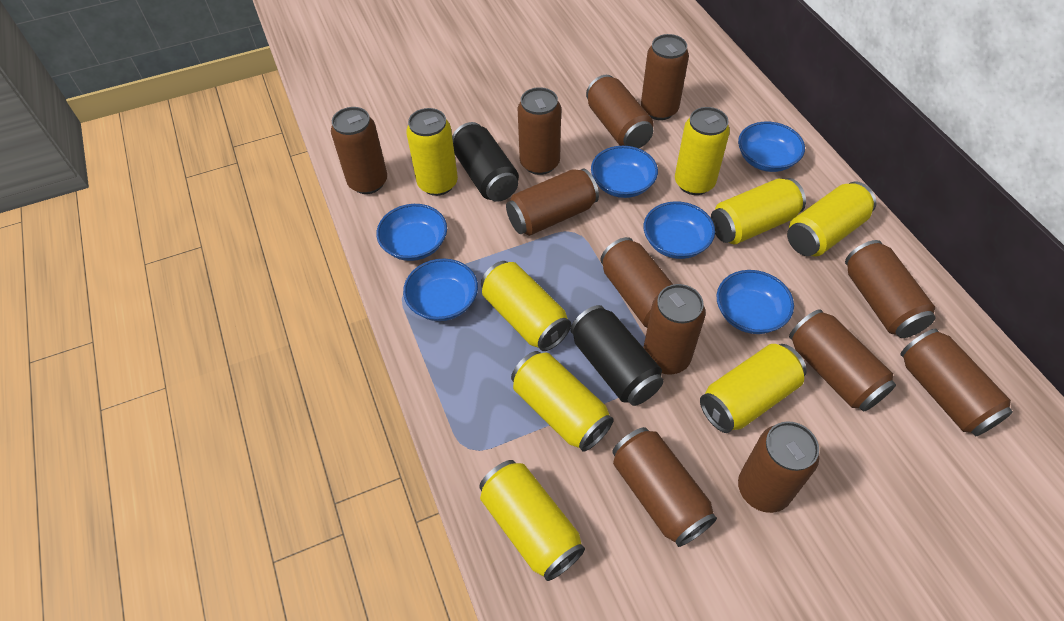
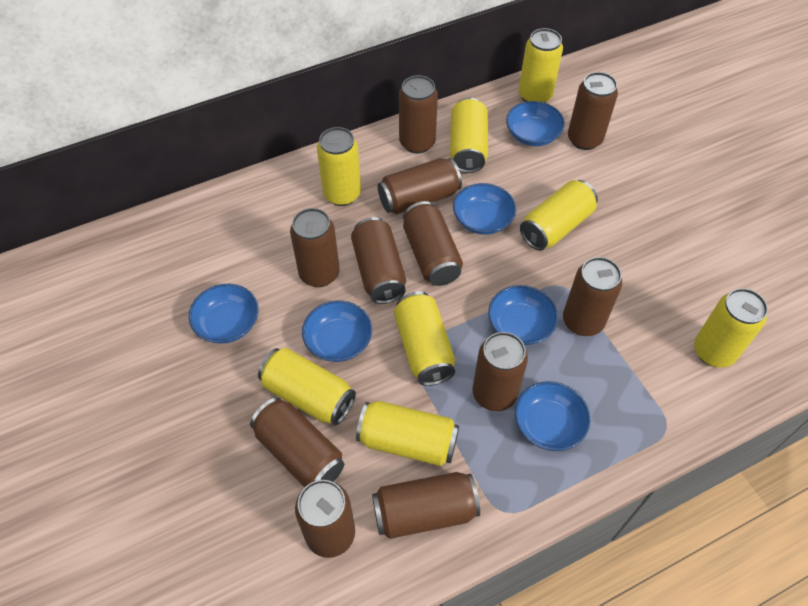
black can: 2 -> 0
brown can: 12 -> 11

